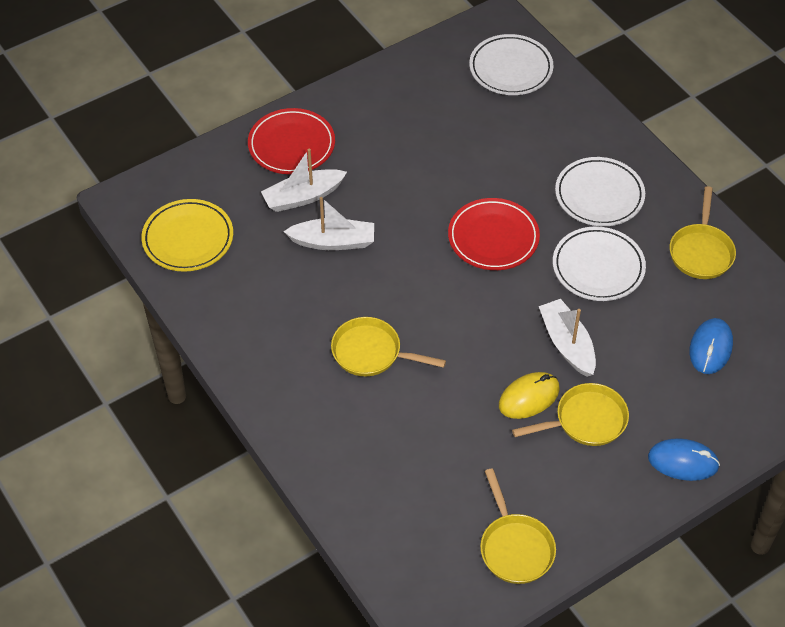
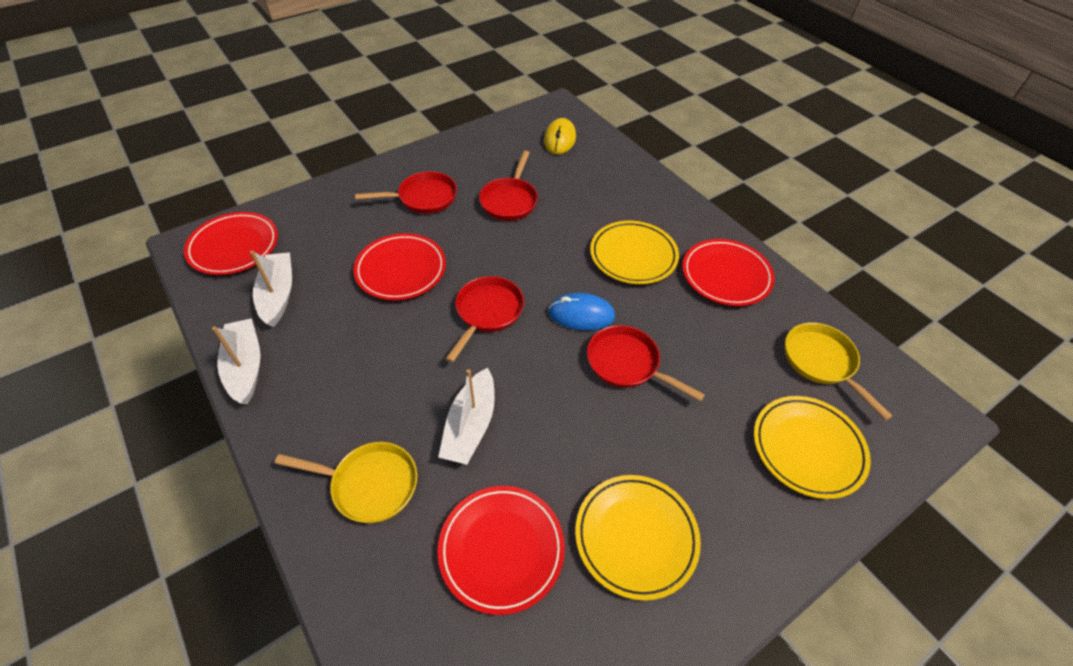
blue mouse: 2 -> 1
red pan: 0 -> 4
red plate: 2 -> 4
white plate: 3 -> 0
yellow pan: 4 -> 2
yellow plate: 1 -> 3

